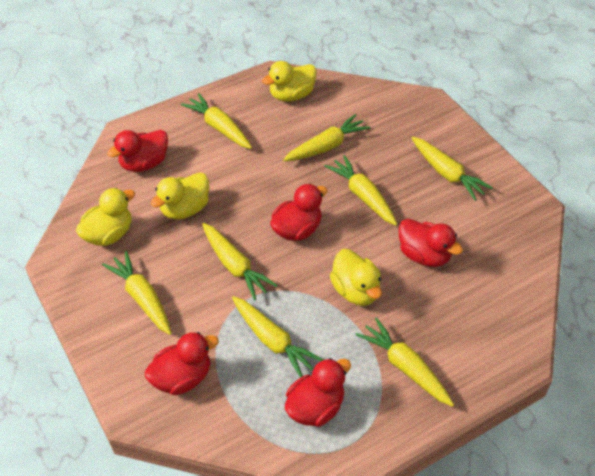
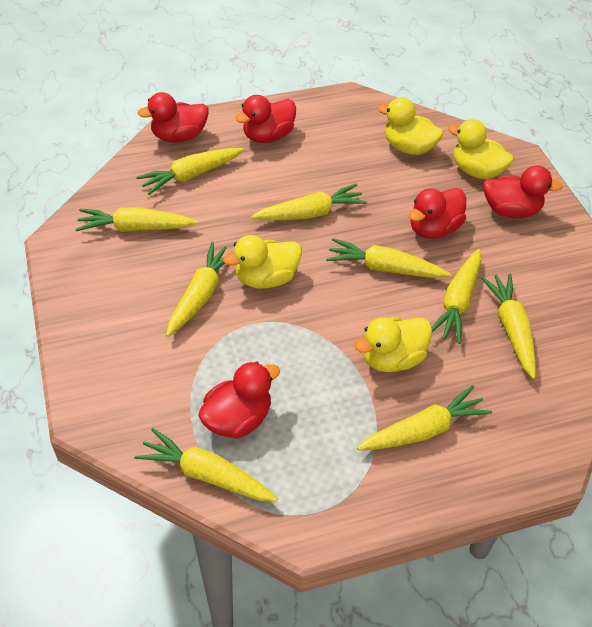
yellow carrot: 8 -> 9

